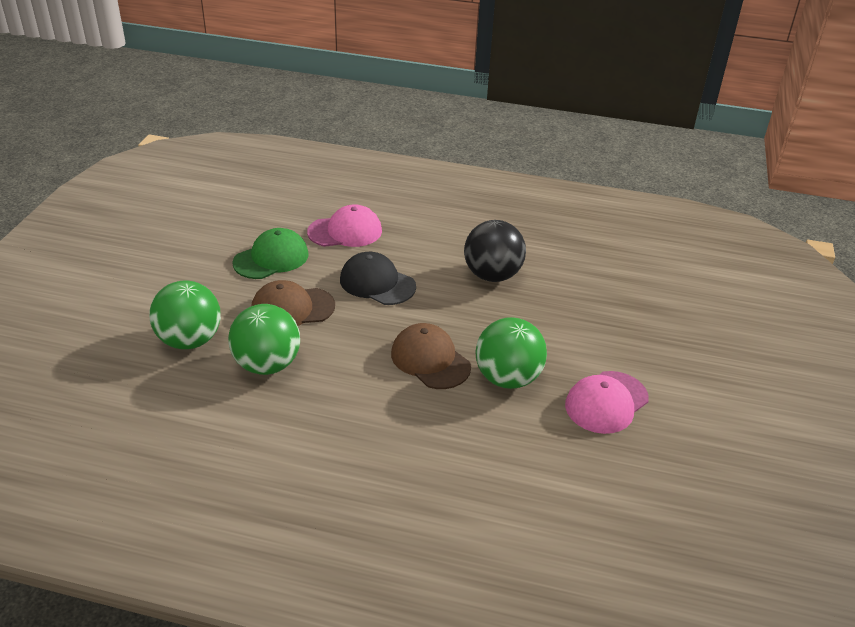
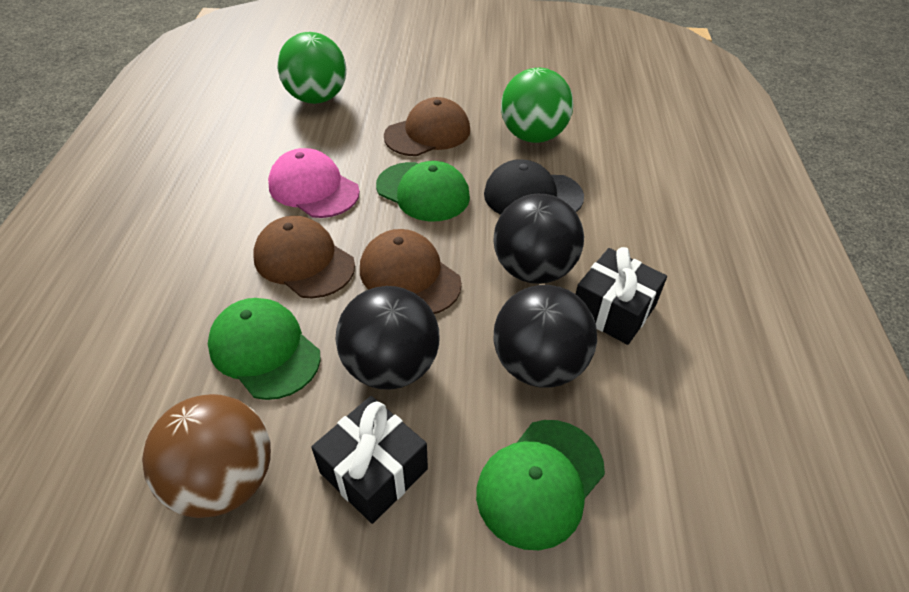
black ball: 1 -> 3
black gift: 0 -> 2
brown ball: 0 -> 1
brown cap: 2 -> 3
green ball: 3 -> 2
green cap: 1 -> 3
pink cap: 2 -> 1

